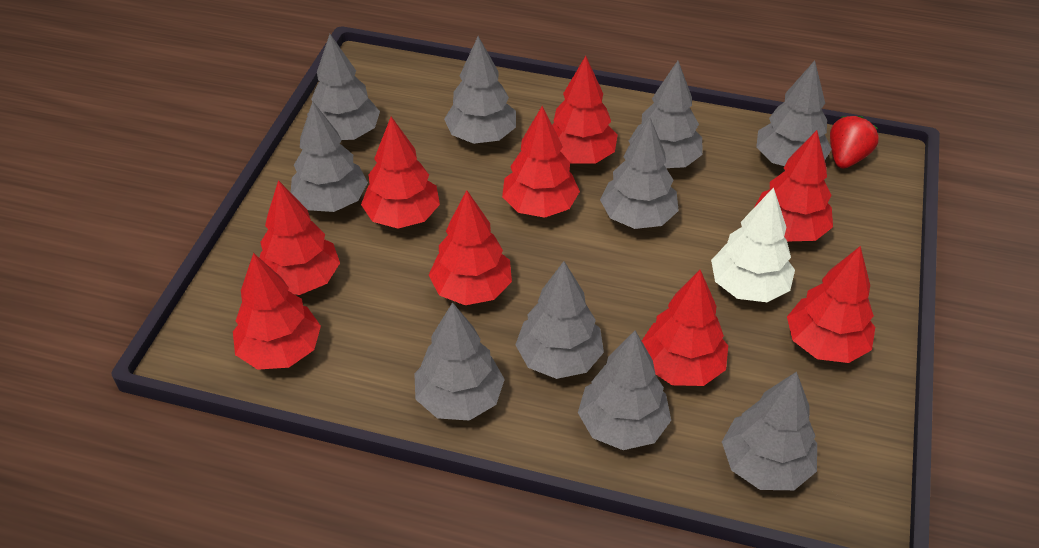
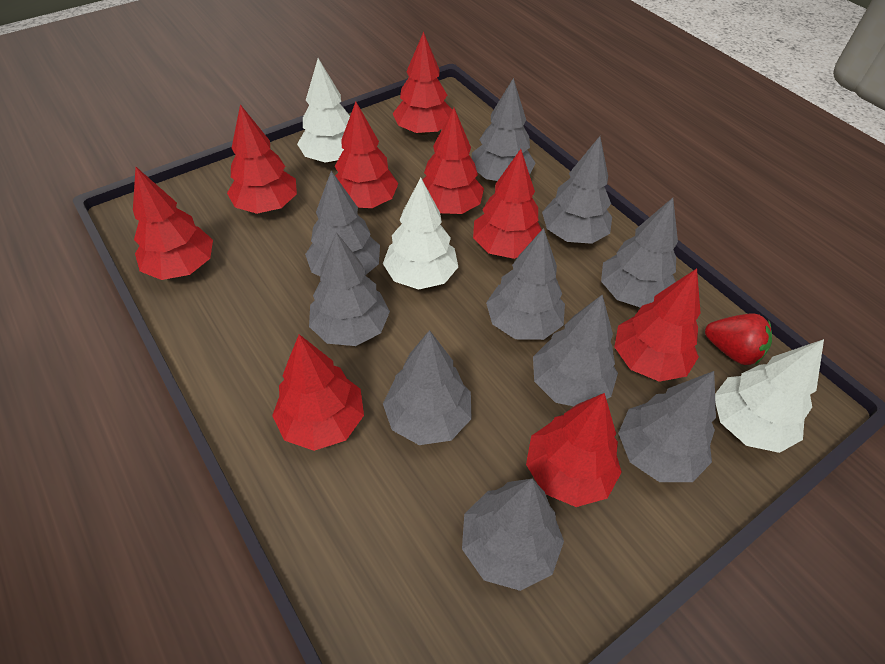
white tree: 1 -> 3

